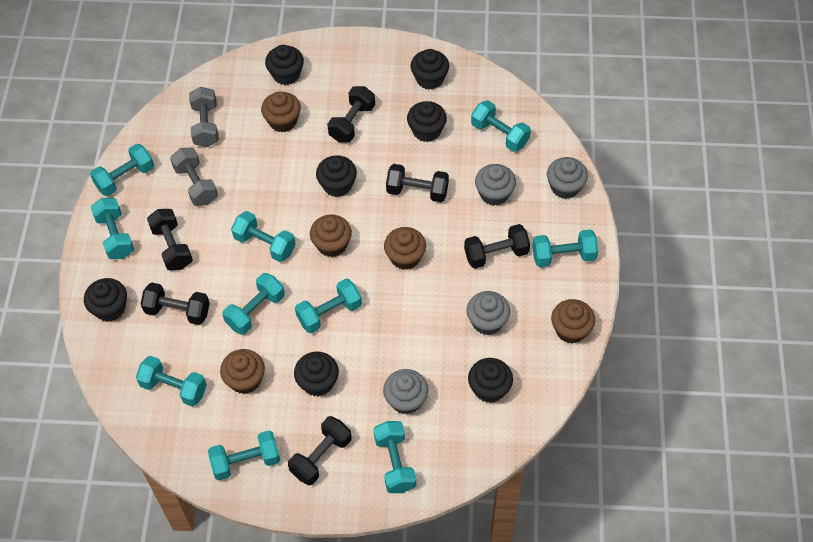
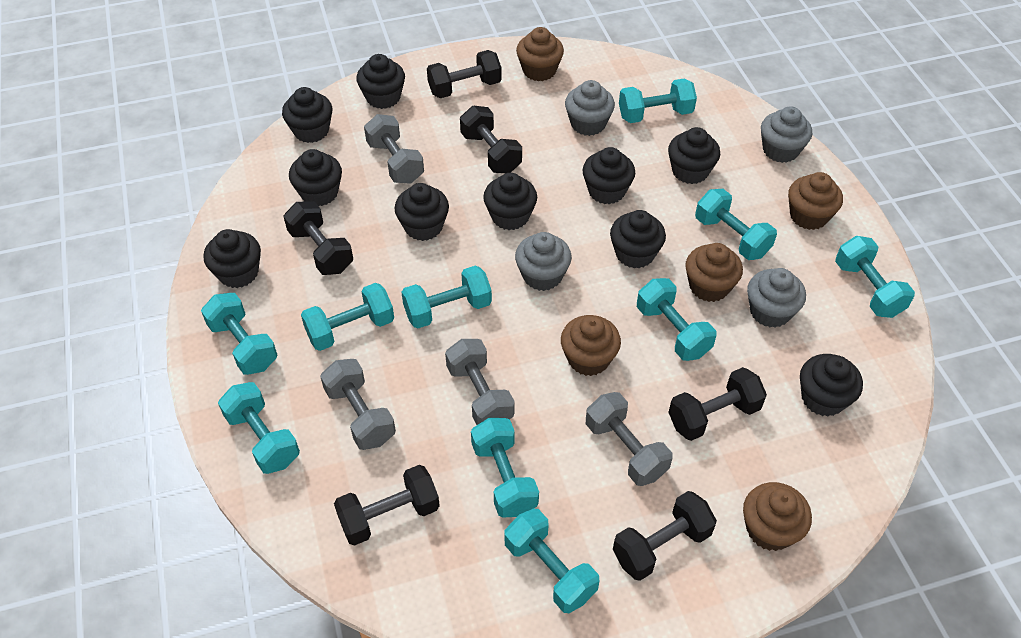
black cupcake: 7 -> 10
grey dumbbell: 2 -> 4

